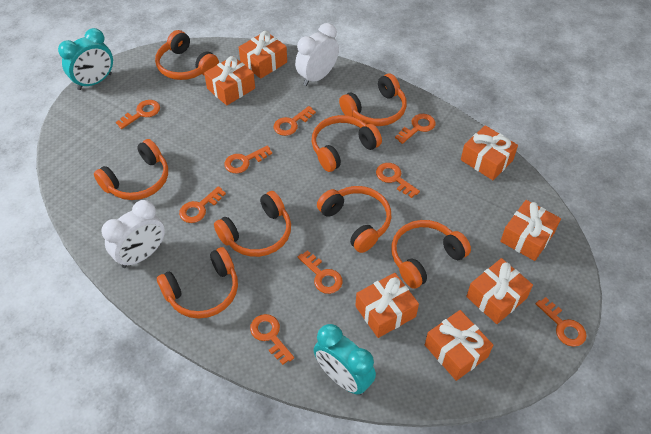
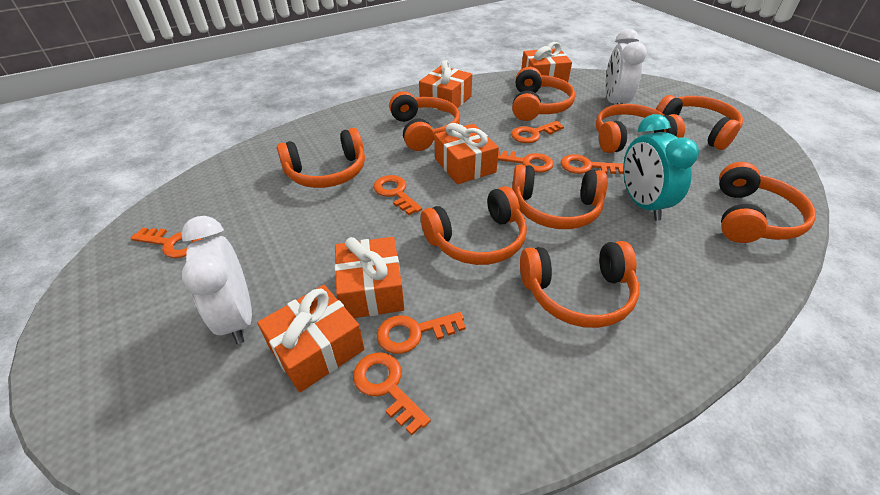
orange gift: 7 -> 5
orange headphones: 8 -> 9
orange key: 9 -> 7
turquoise clock: 2 -> 1

